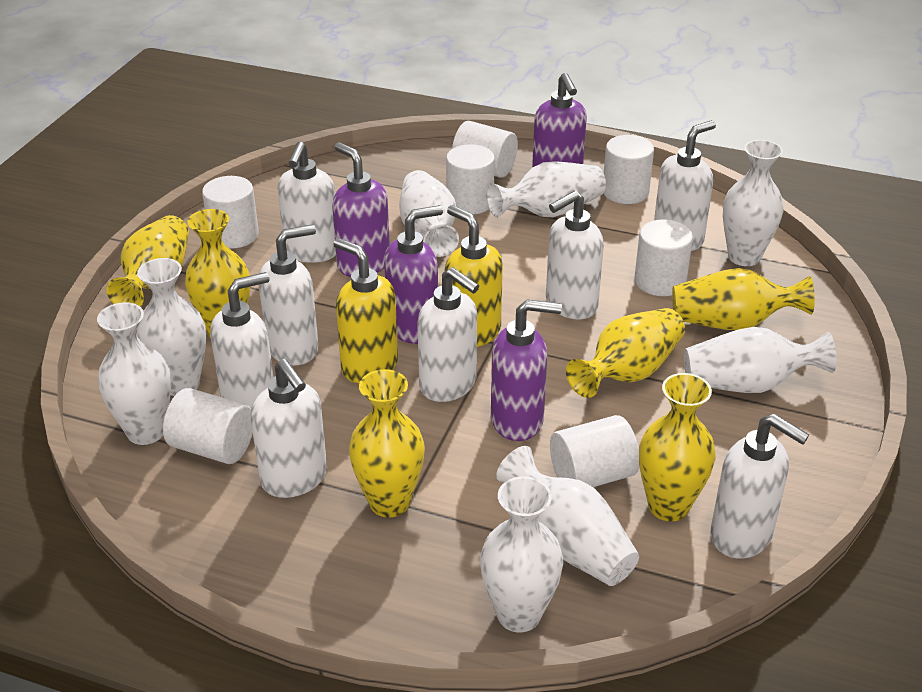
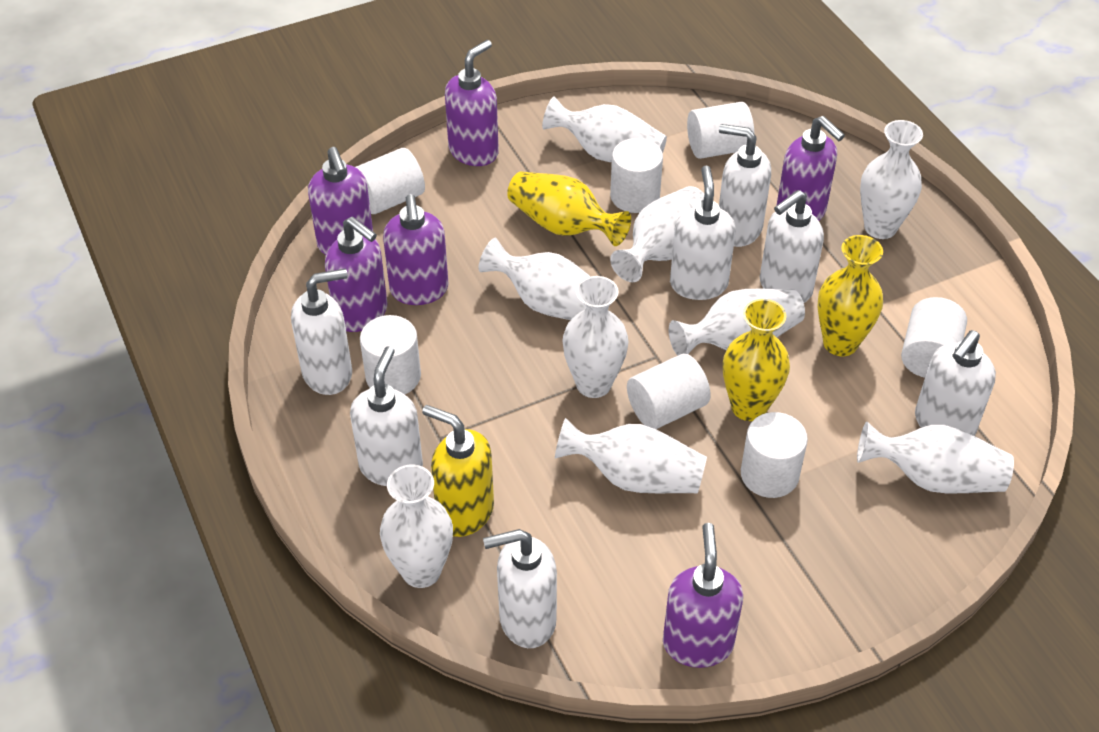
purple soap dispenser: 4 -> 6
white soap dispenser: 8 -> 7
white vase: 8 -> 9
yellow soap dispenser: 2 -> 1
yellow vase: 6 -> 3

